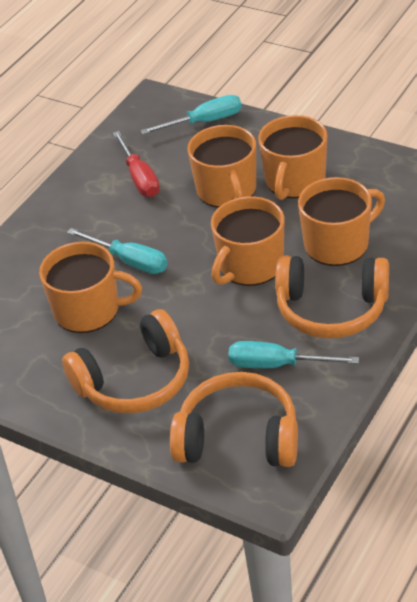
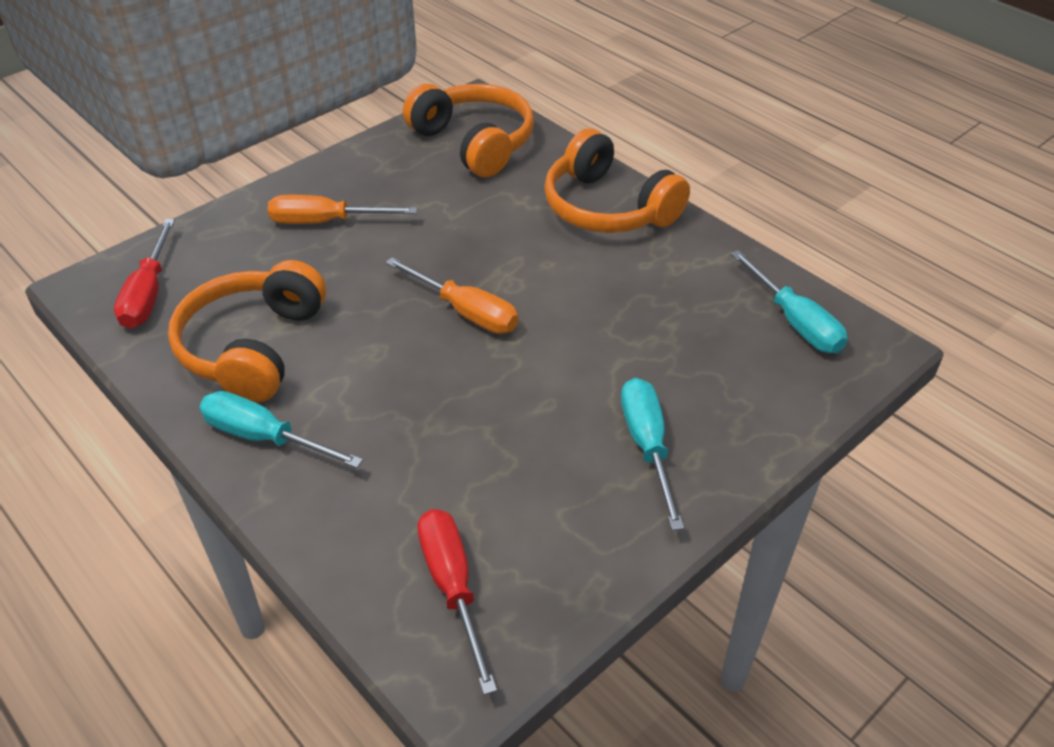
orange mug: 5 -> 0
orange screwdriver: 0 -> 2
red screwdriver: 1 -> 2

